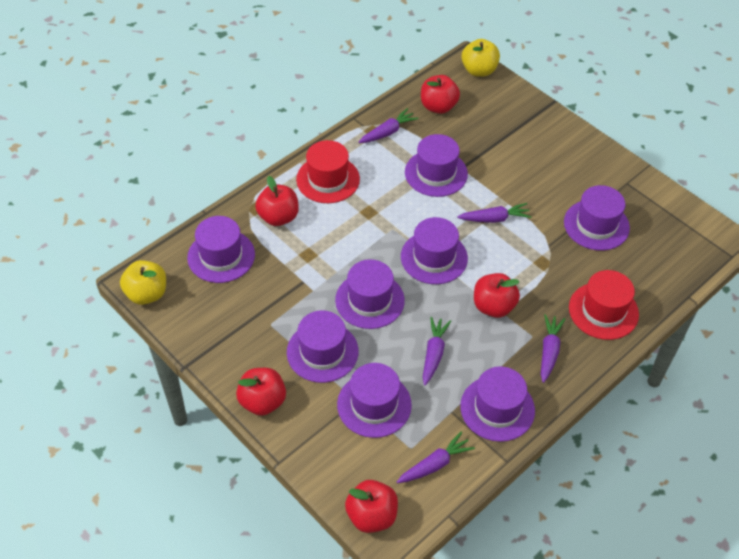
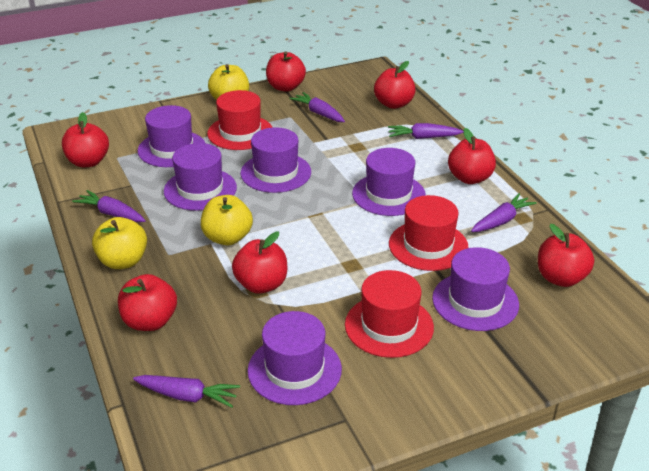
purple hat: 8 -> 6
red apple: 5 -> 7
red hat: 2 -> 3
yellow apple: 2 -> 3

